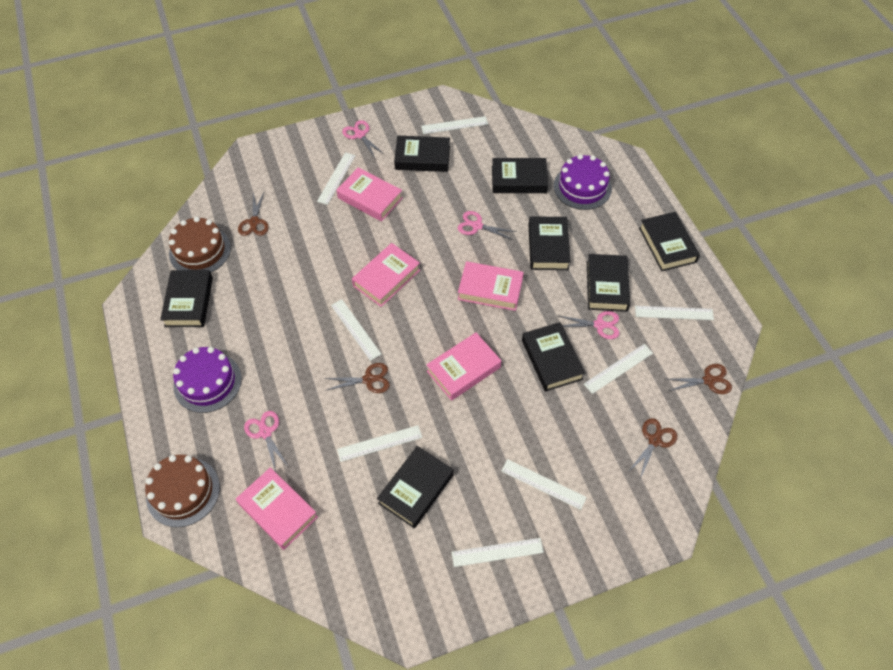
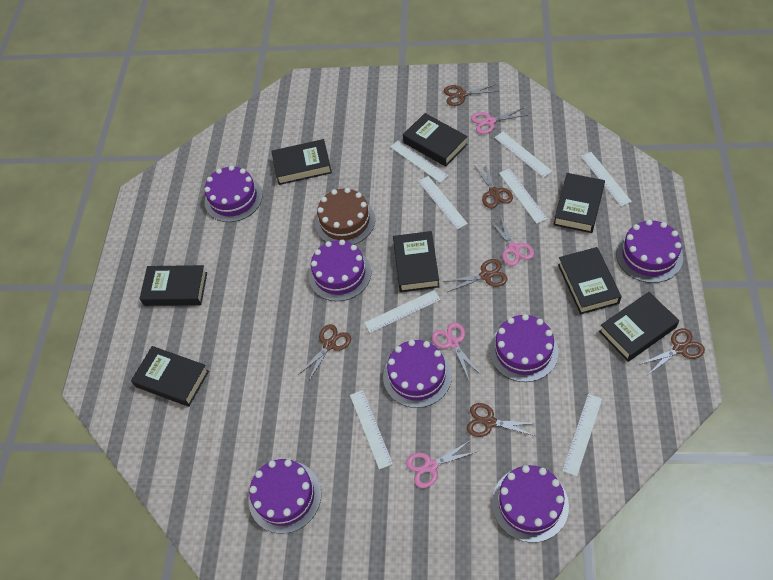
brown cake: 2 -> 1
brown scissors: 4 -> 6
pink book: 5 -> 0
purple cake: 2 -> 7

